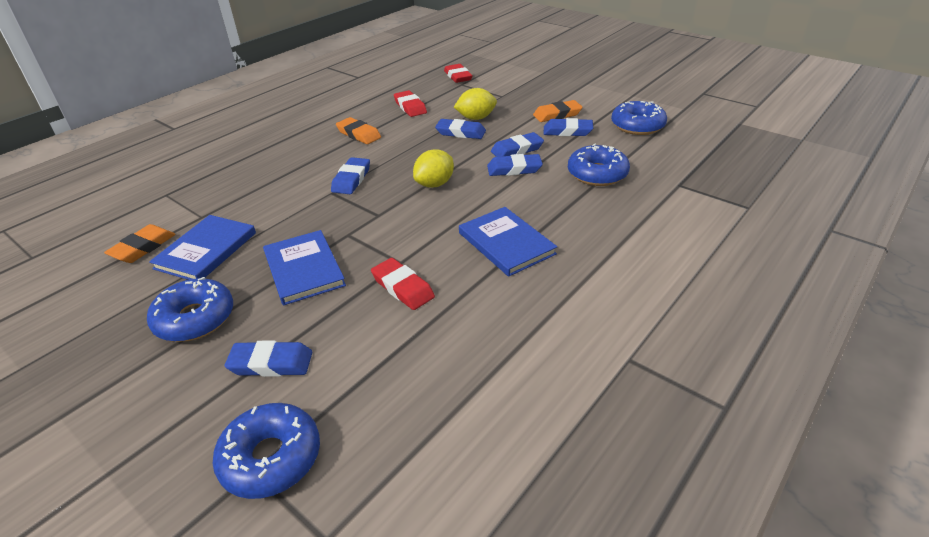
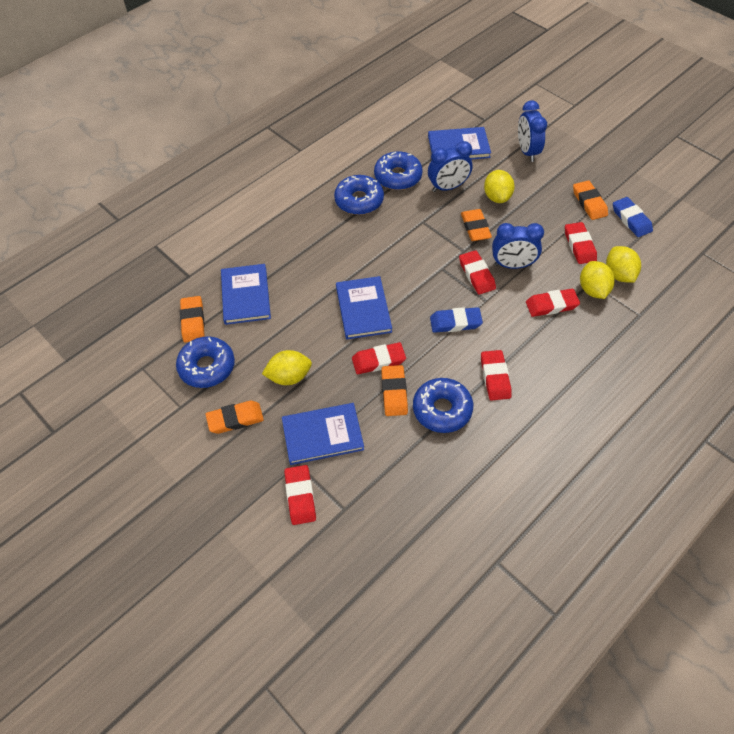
blue book: 3 -> 4
blue clock: 0 -> 3
blue eraser: 6 -> 2
orange eraser: 3 -> 5
red eraser: 3 -> 6
yellow lemon: 2 -> 4

